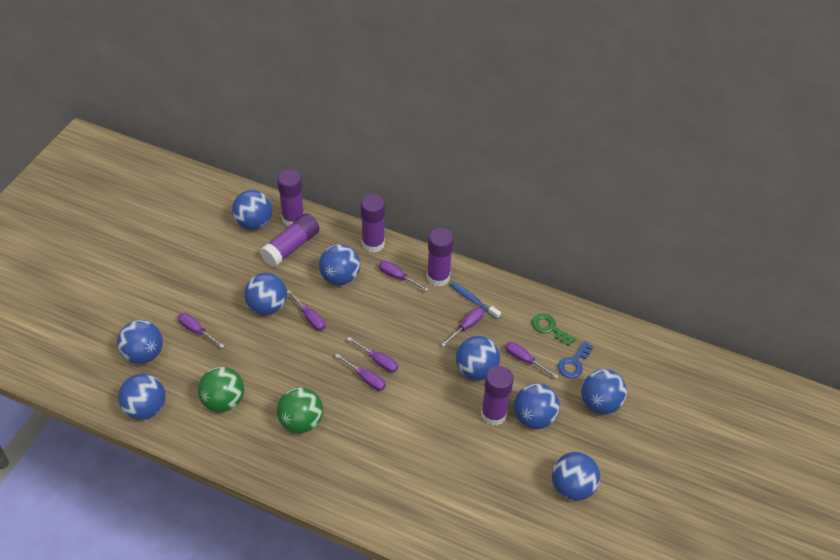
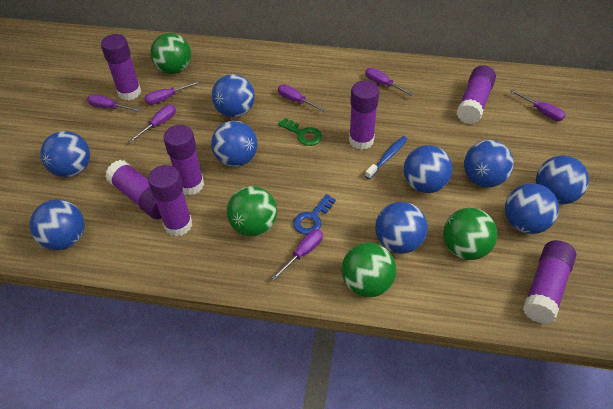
green ball: 2 -> 4
purple glue stick: 5 -> 7

